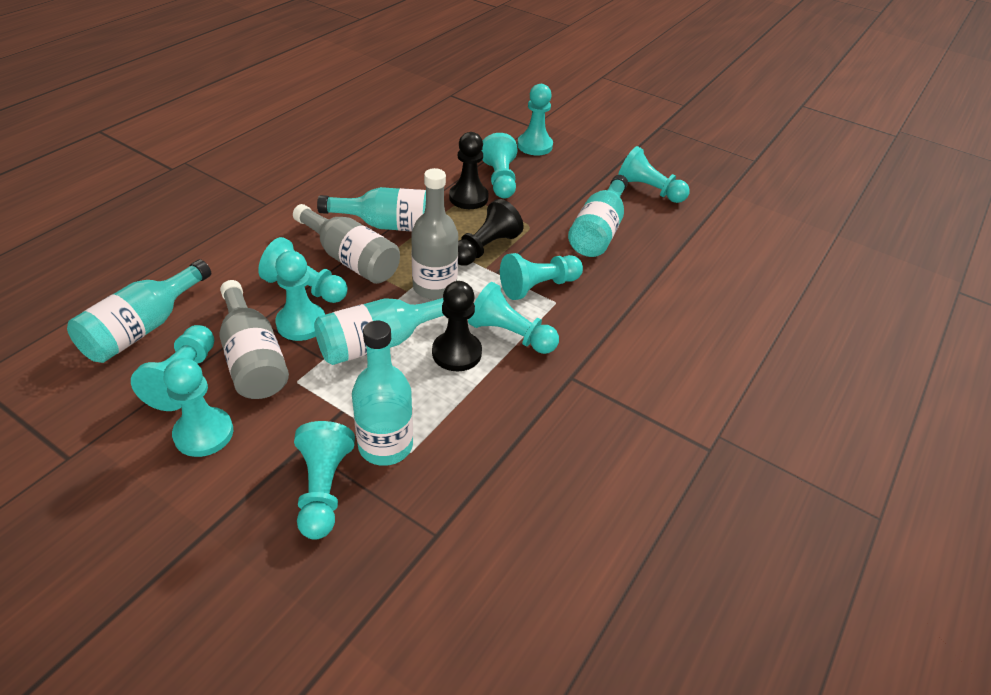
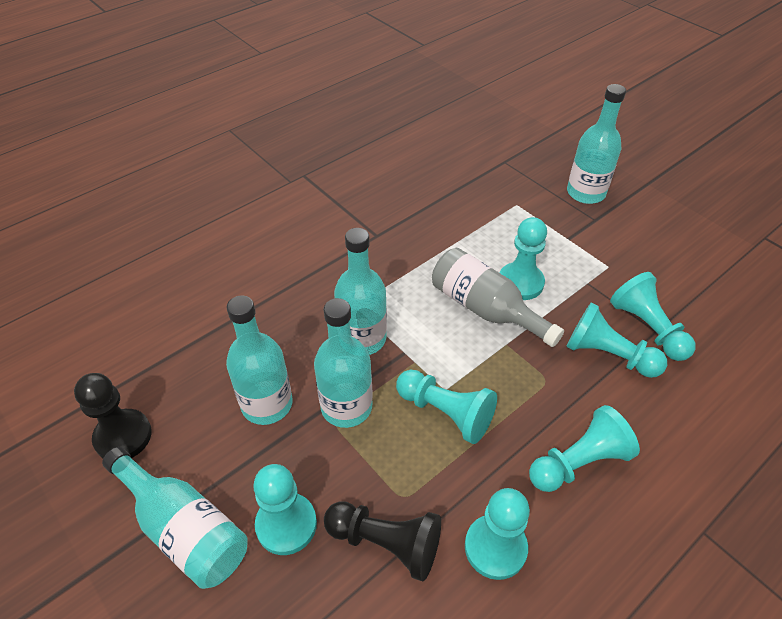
black pawn: 3 -> 2
grey bottle: 3 -> 1
turquoise pawn: 10 -> 7

